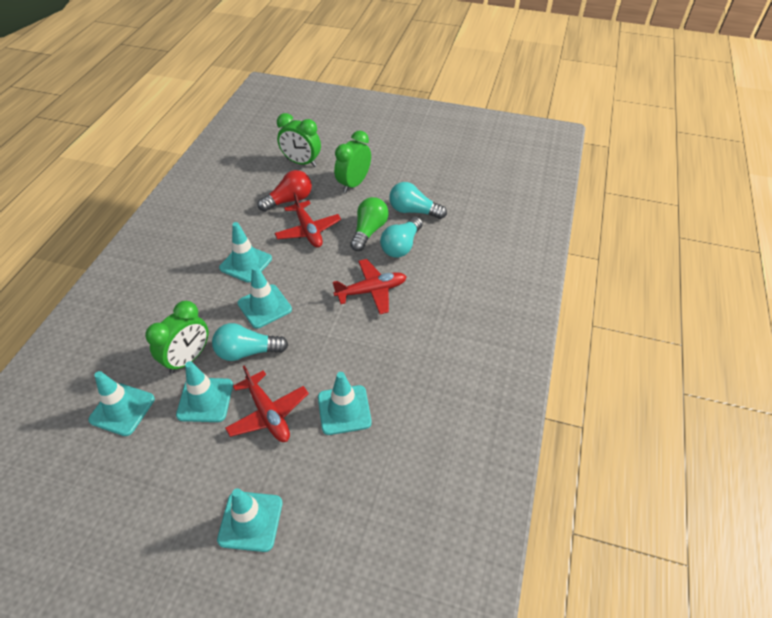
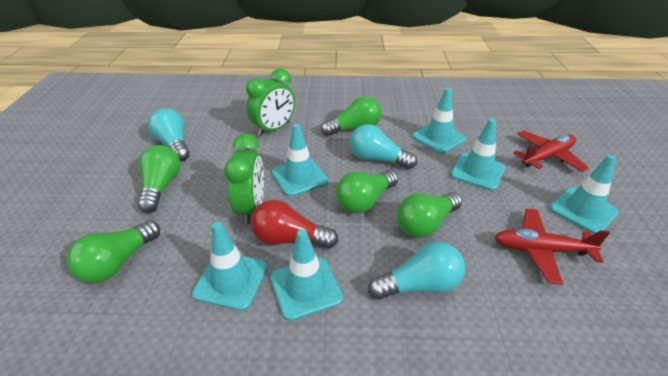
green clock: 3 -> 2
green light bulb: 1 -> 5
red plane: 3 -> 2

